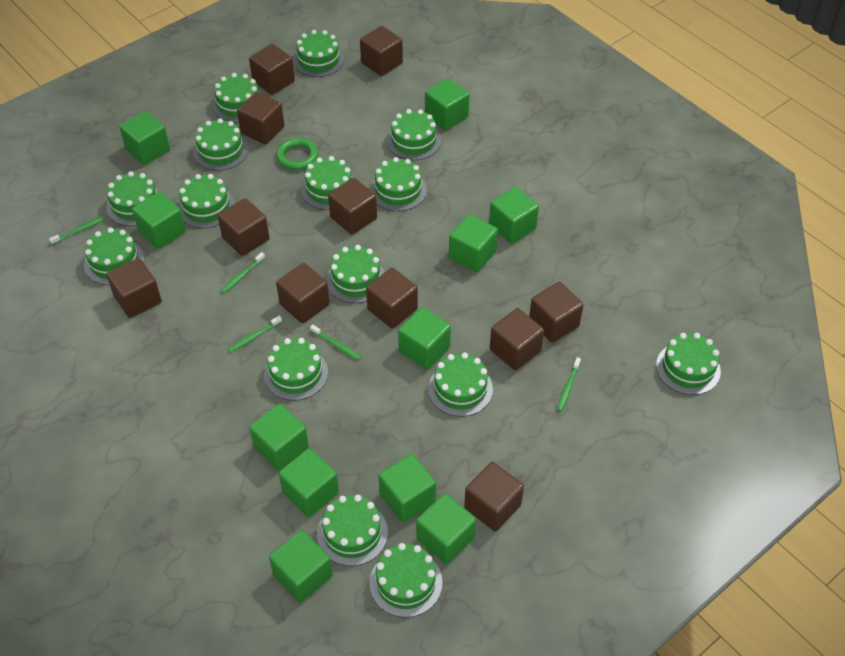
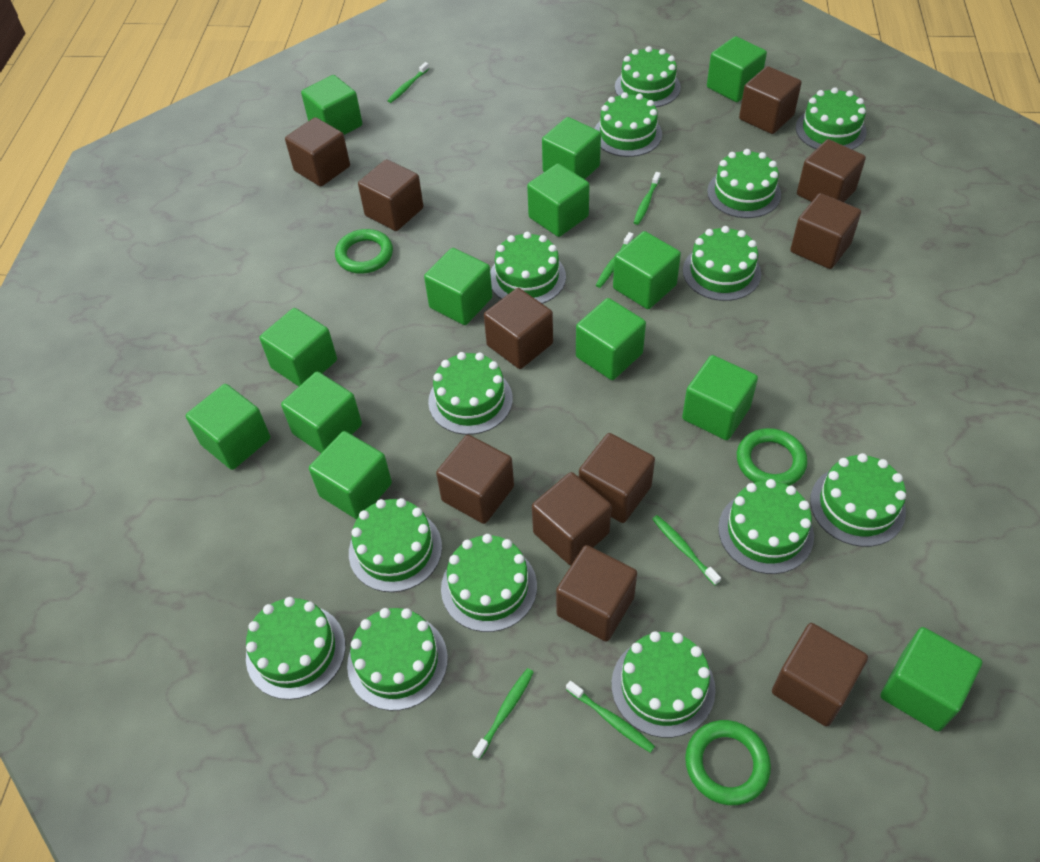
green cake: 15 -> 14
green cube: 11 -> 13
green ring: 1 -> 3
green toothbrush: 5 -> 6

